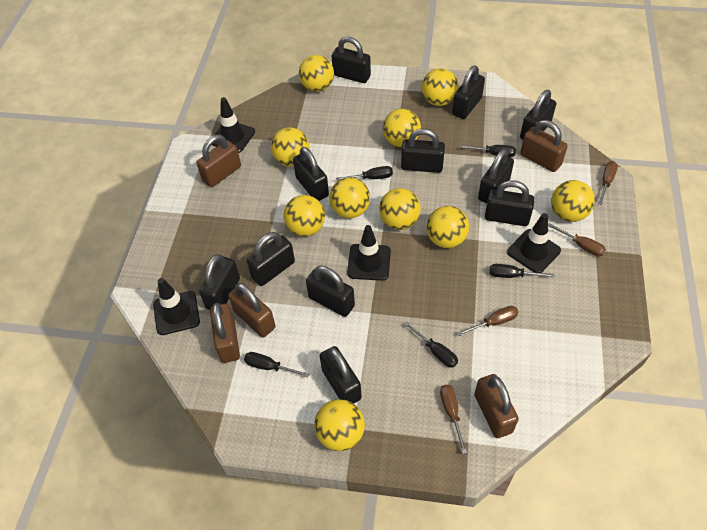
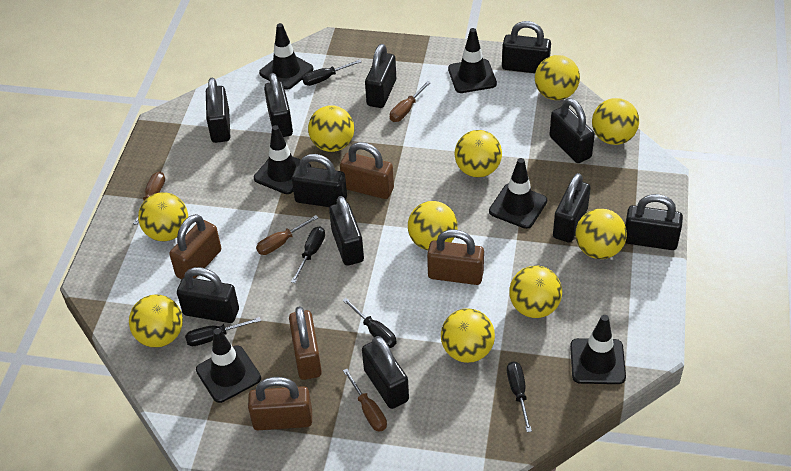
black traffic cone: 4 -> 6

